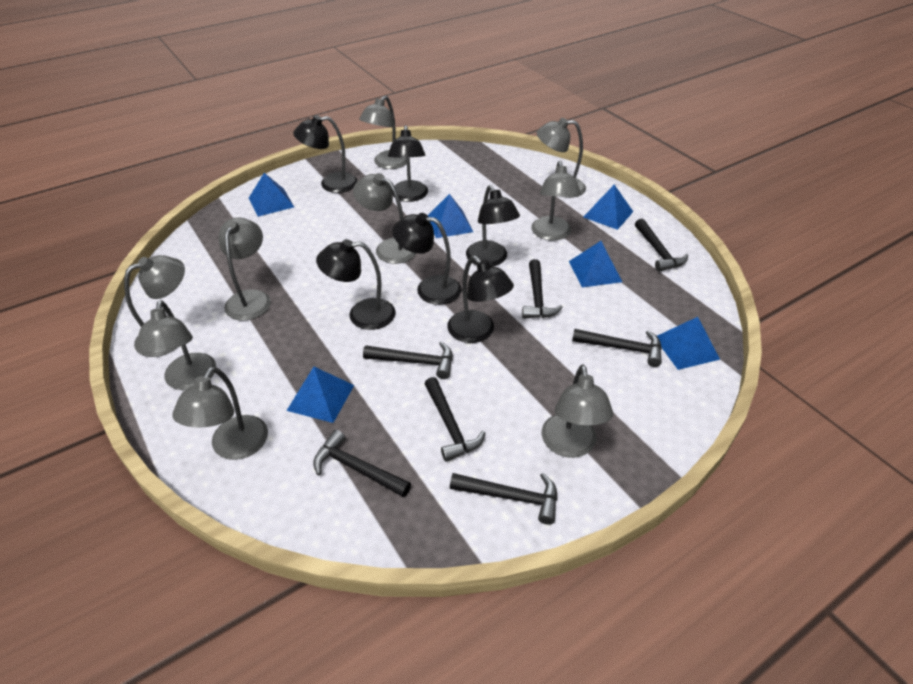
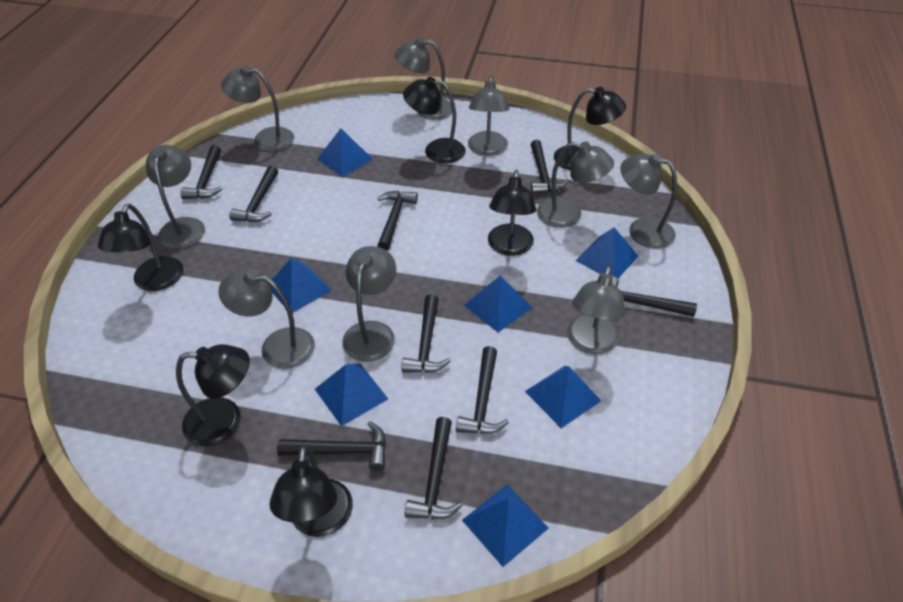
black hammer: 7 -> 9
blue pyramid: 6 -> 7

